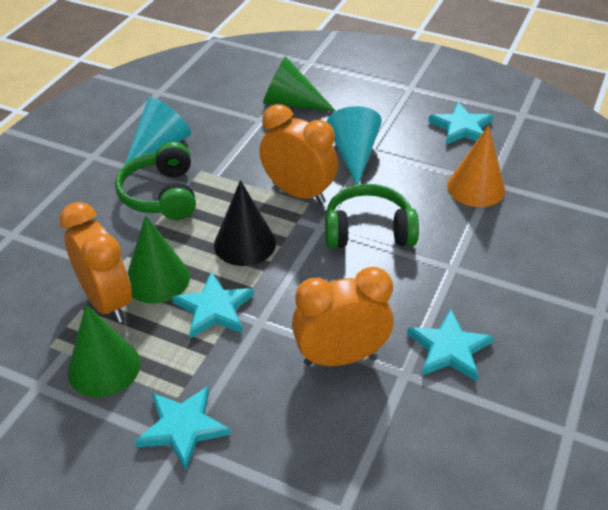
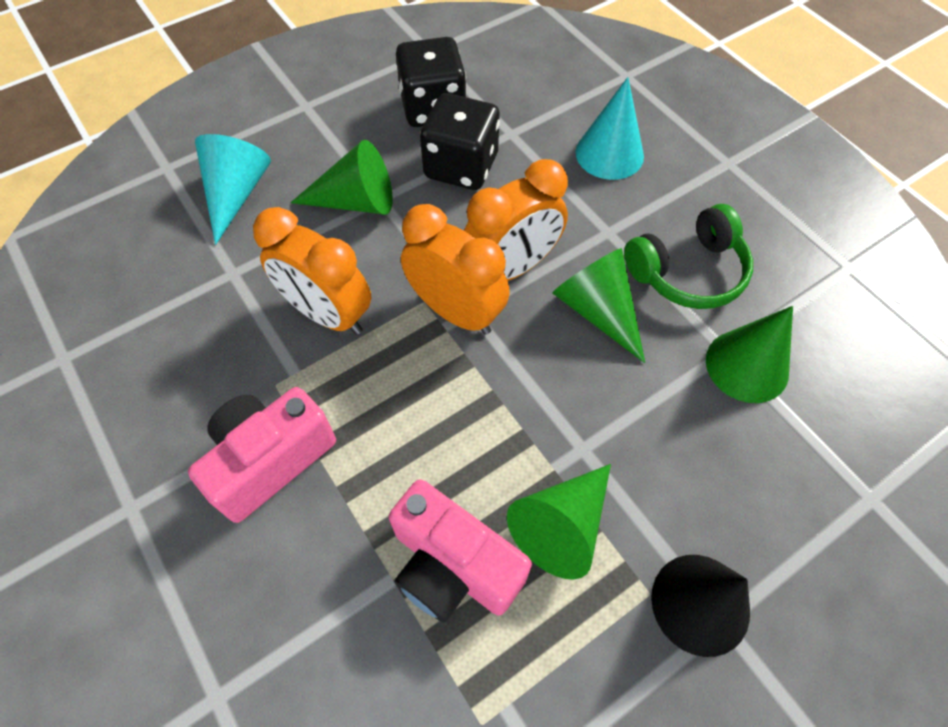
black dice: 0 -> 2
green cone: 3 -> 4
green headphones: 2 -> 1
orange cone: 1 -> 0
pink camera: 0 -> 2
turquoise star: 4 -> 0

